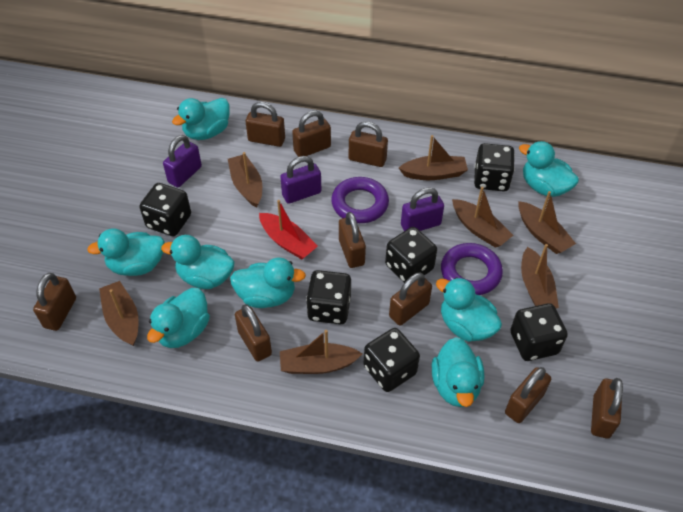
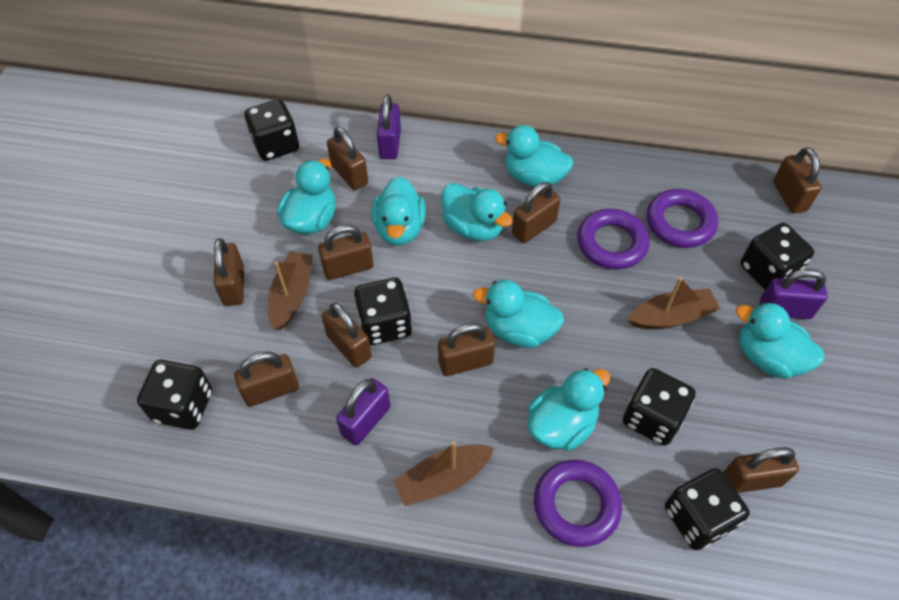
brown boat: 7 -> 3
purple ring: 2 -> 3
red boat: 1 -> 0
turquoise duck: 8 -> 7

